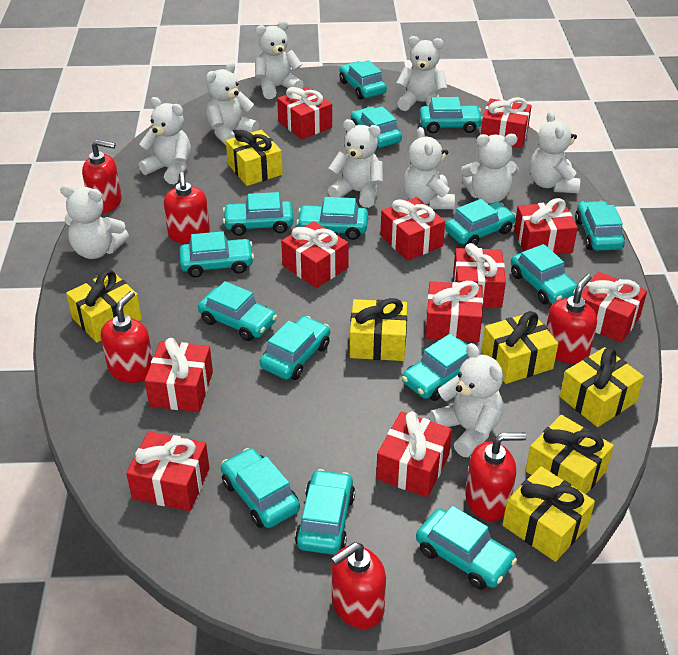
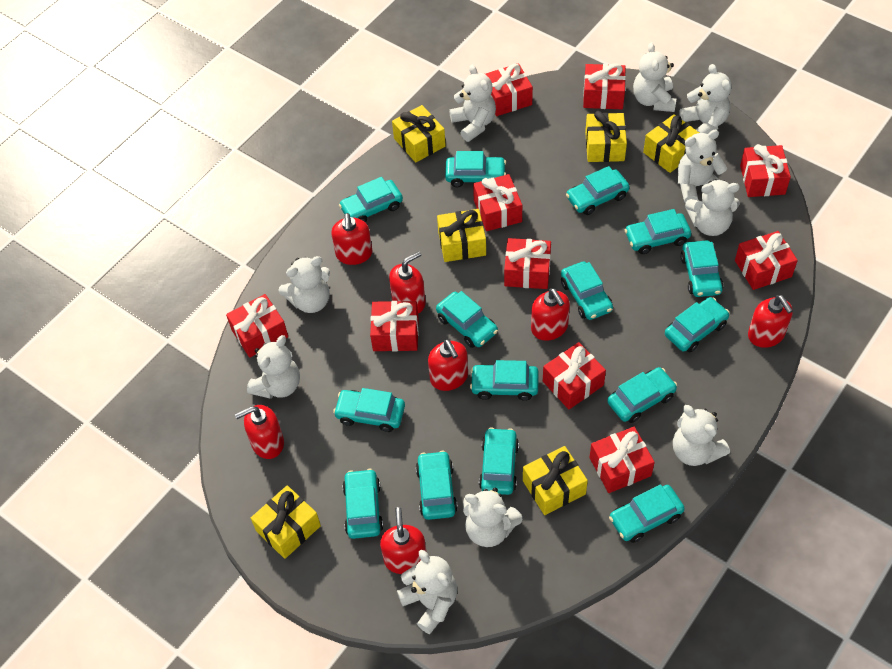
red gift: 11 -> 10
red soap dispenser: 6 -> 7
yellow gift: 7 -> 6

